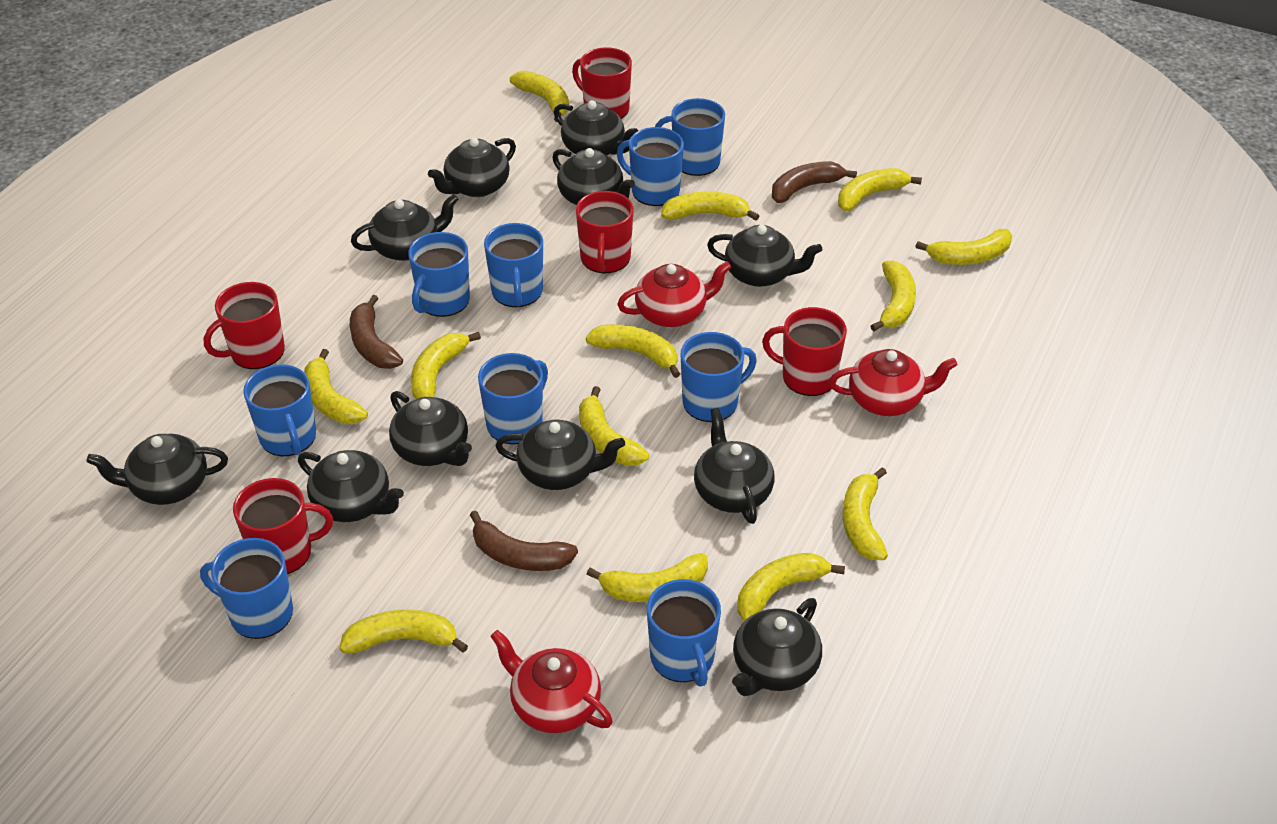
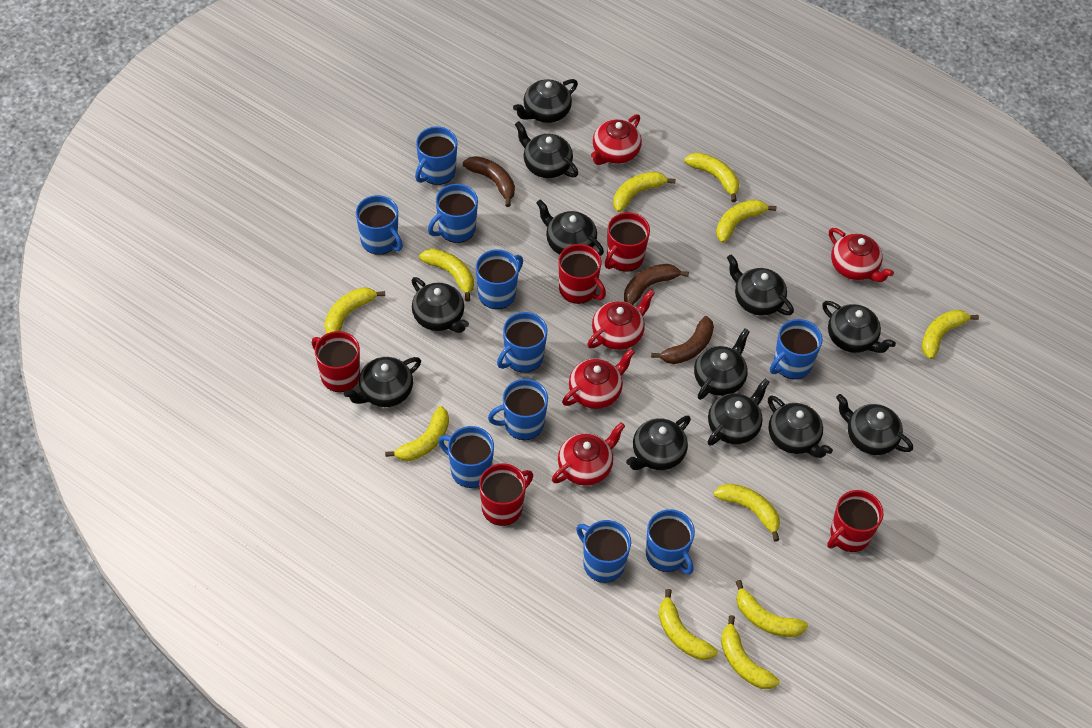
black teapot: 11 -> 12
blue mug: 9 -> 10
red teapot: 3 -> 5
yellow banana: 13 -> 11

